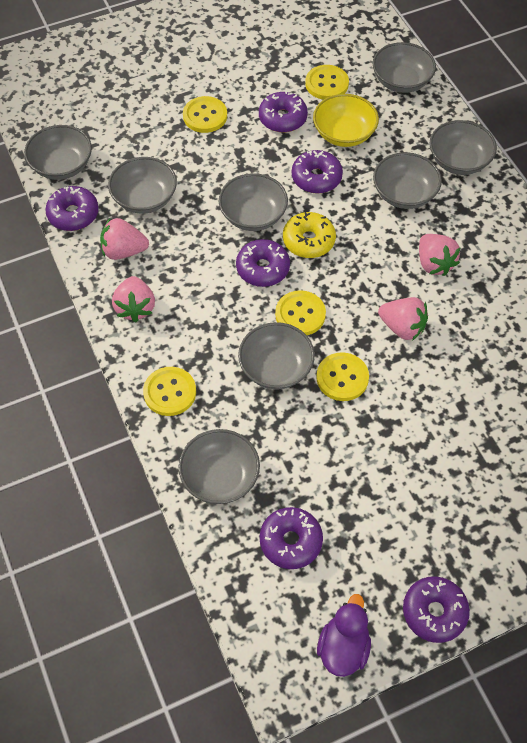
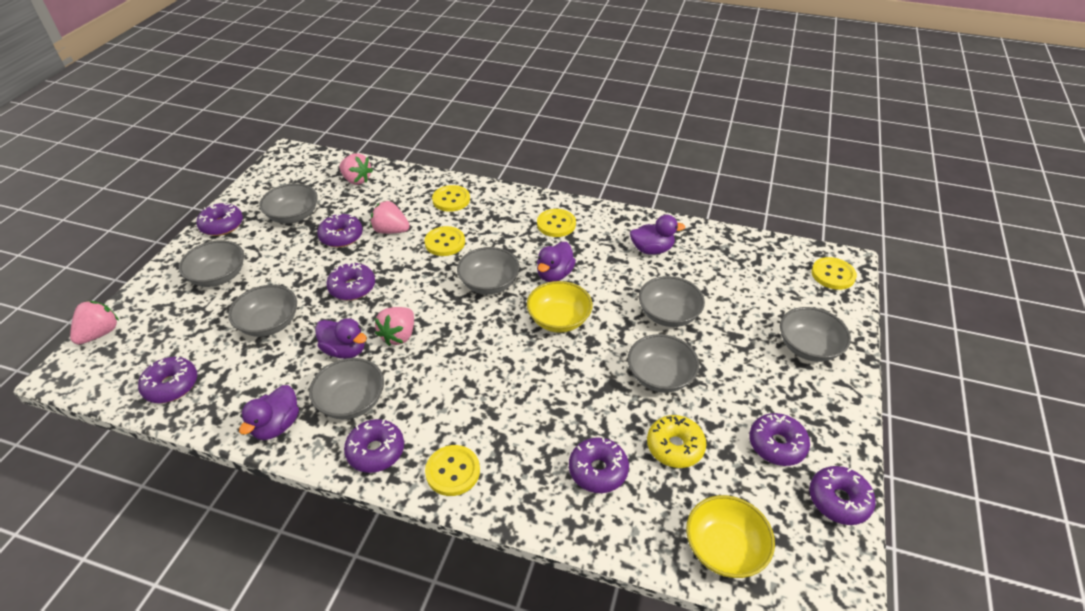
purple donut: 6 -> 8
purple duck: 1 -> 4
yellow bowl: 1 -> 2

